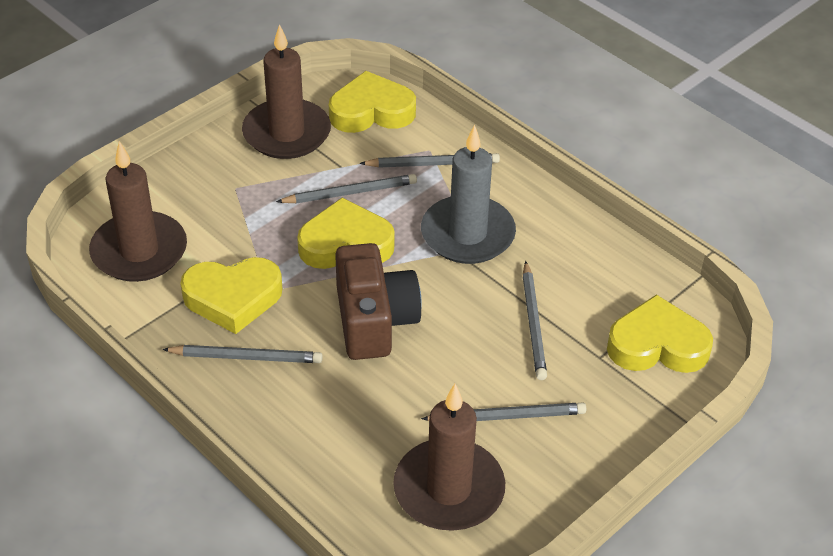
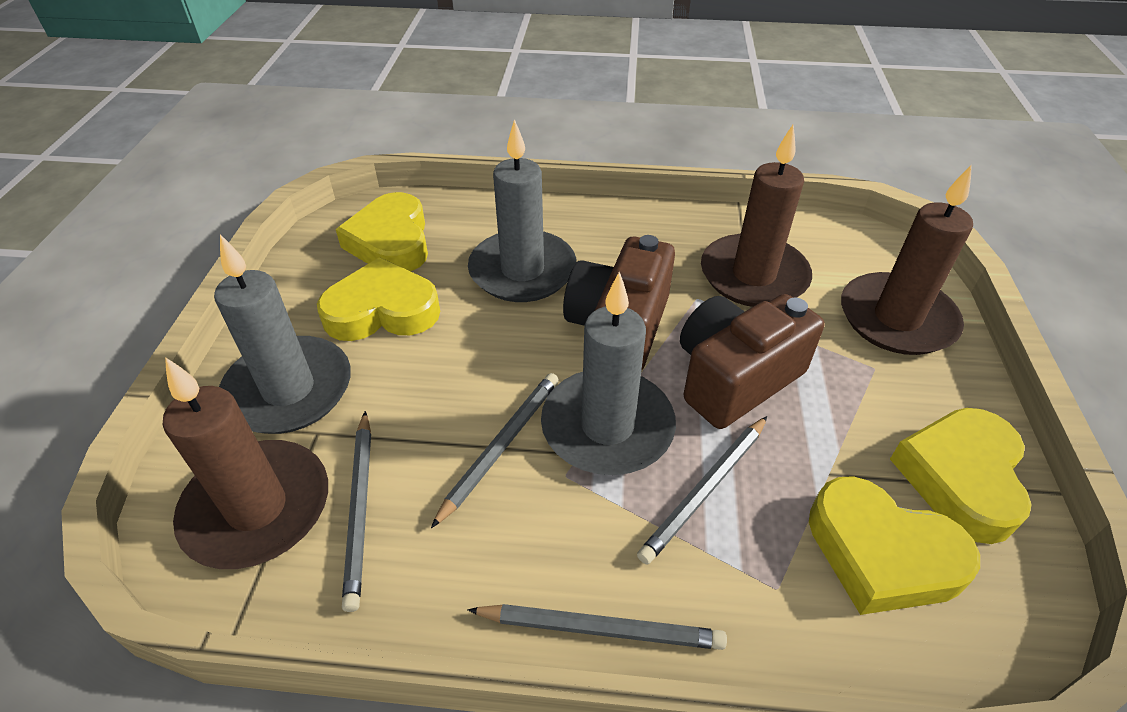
brown camera: 1 -> 2
grey candle: 1 -> 3
grey pencil: 5 -> 4

